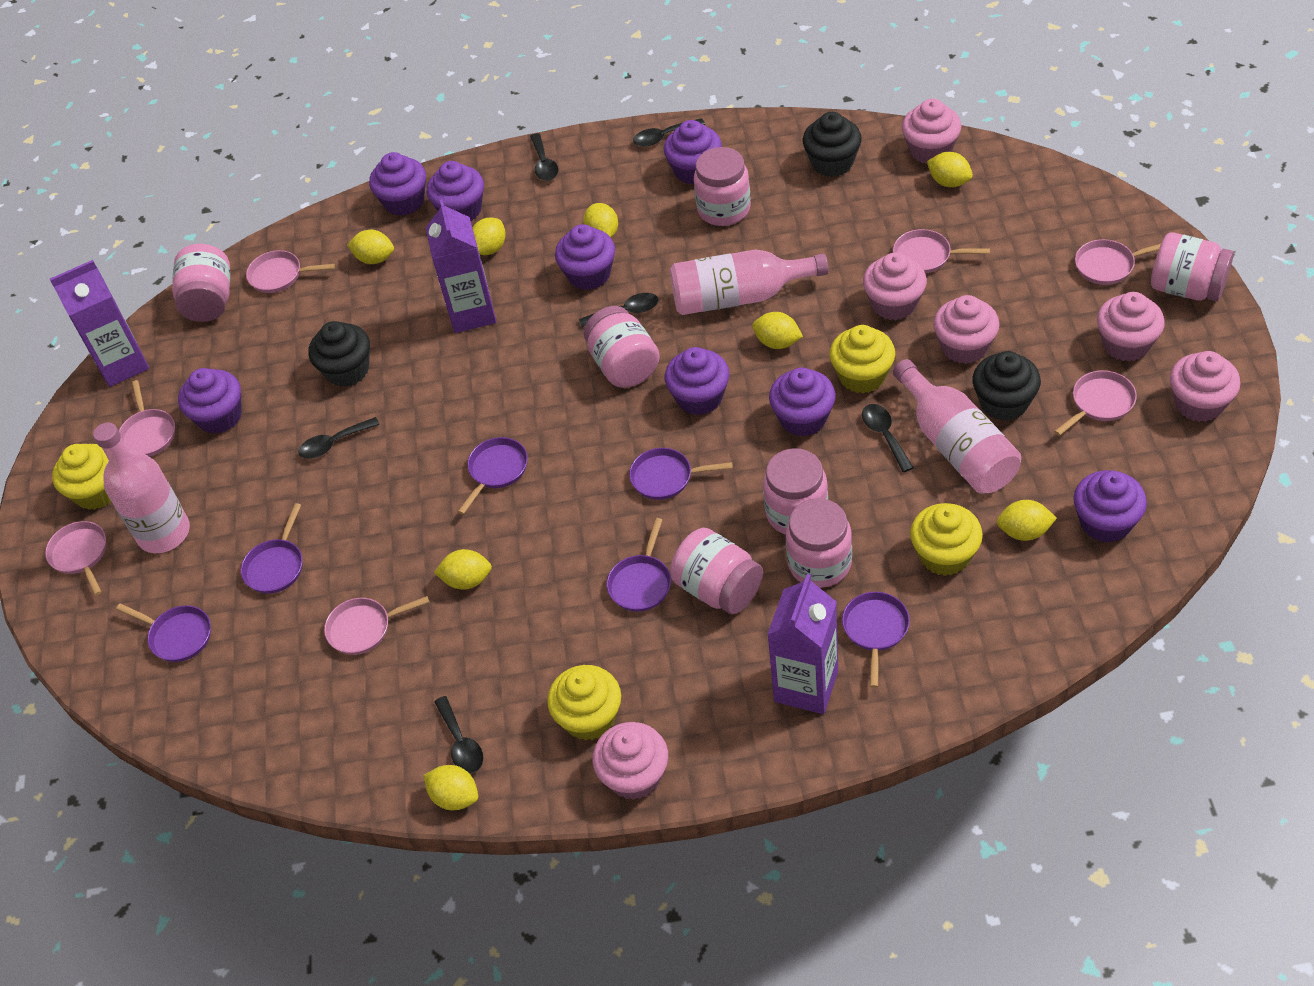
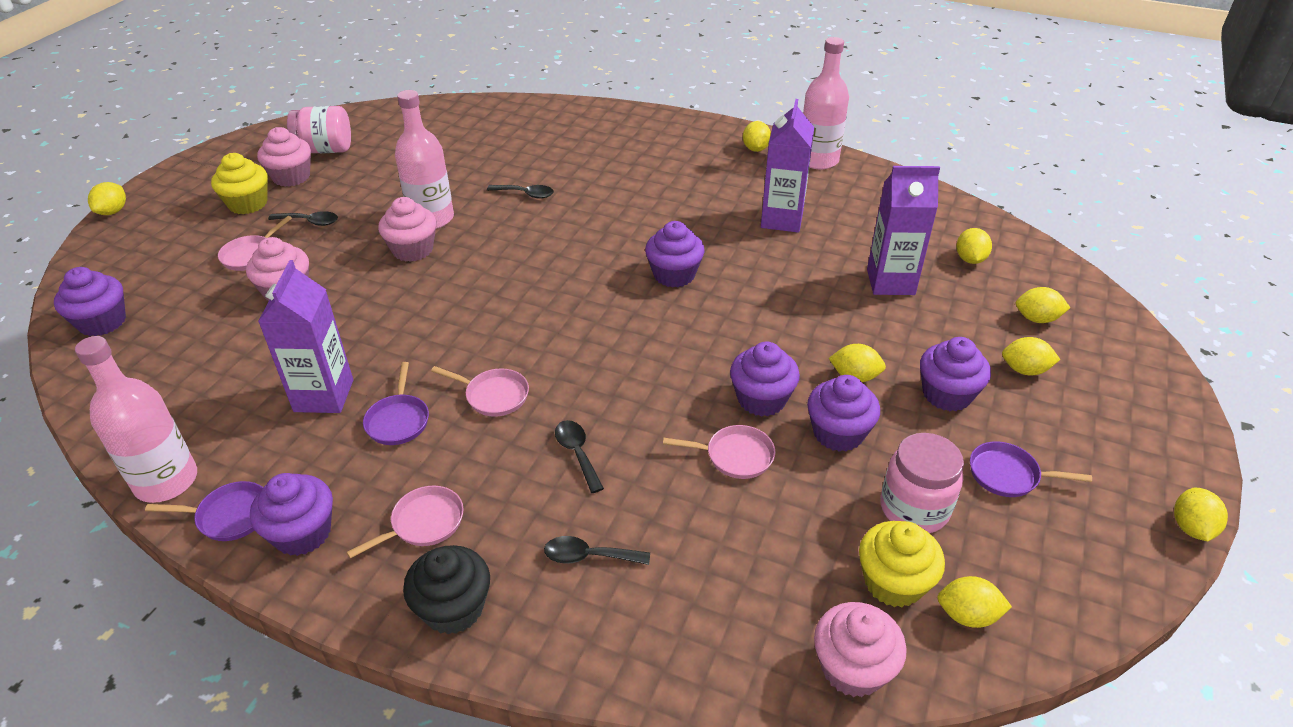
black cupcake: 3 -> 1
black spoon: 6 -> 4
pink cupcake: 6 -> 4
pink jar: 7 -> 2
pink pan: 7 -> 4
purple cupcake: 8 -> 6
purple pan: 6 -> 3
yellow cupcake: 4 -> 2

